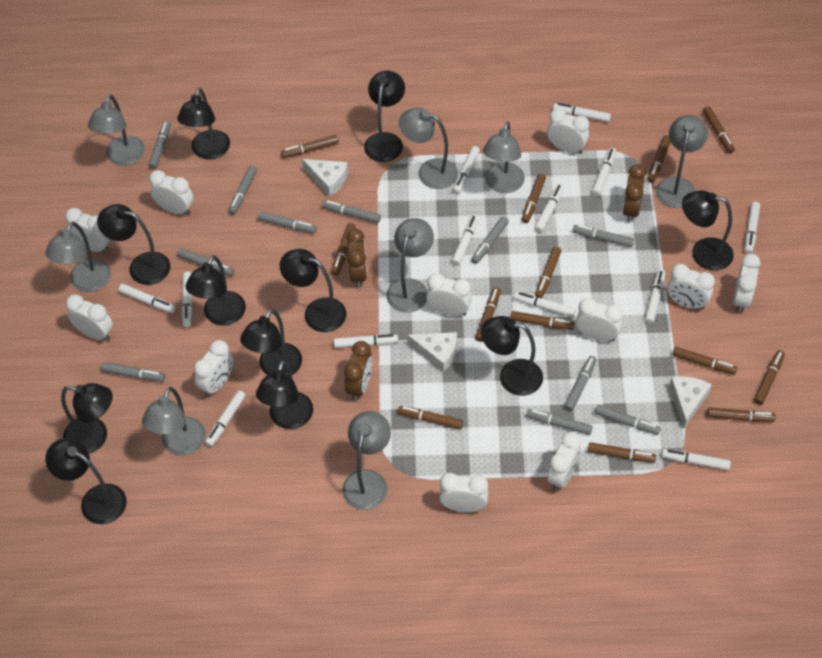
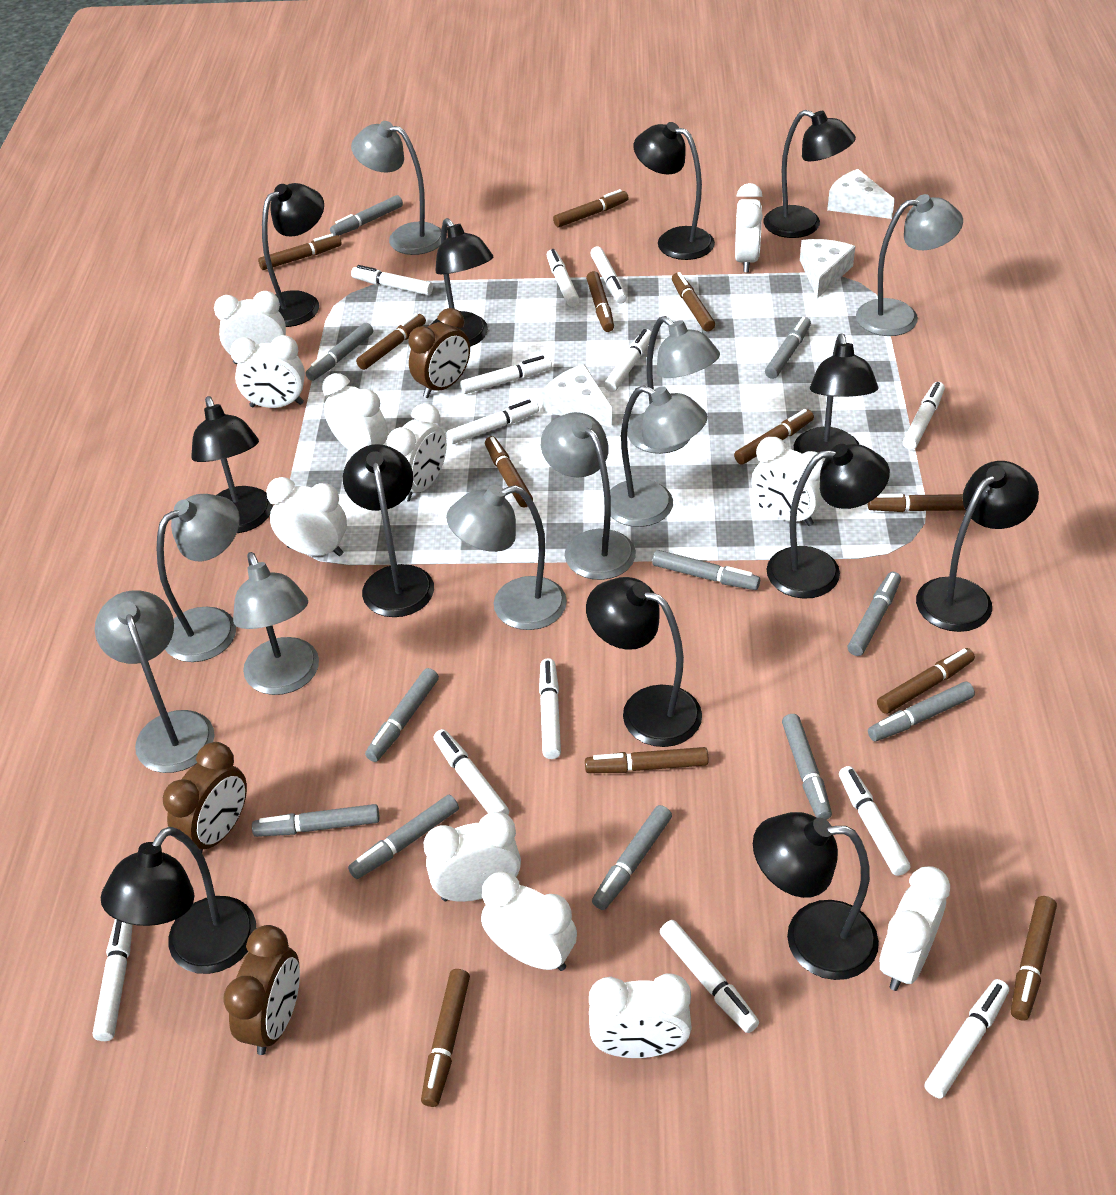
black lamp: 11 -> 12
brown marker: 13 -> 12
grey lamp: 8 -> 9

